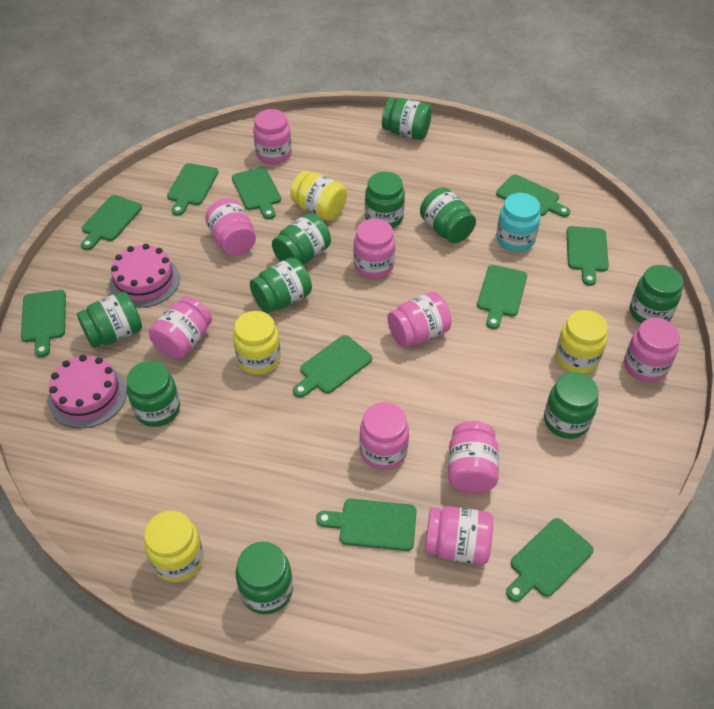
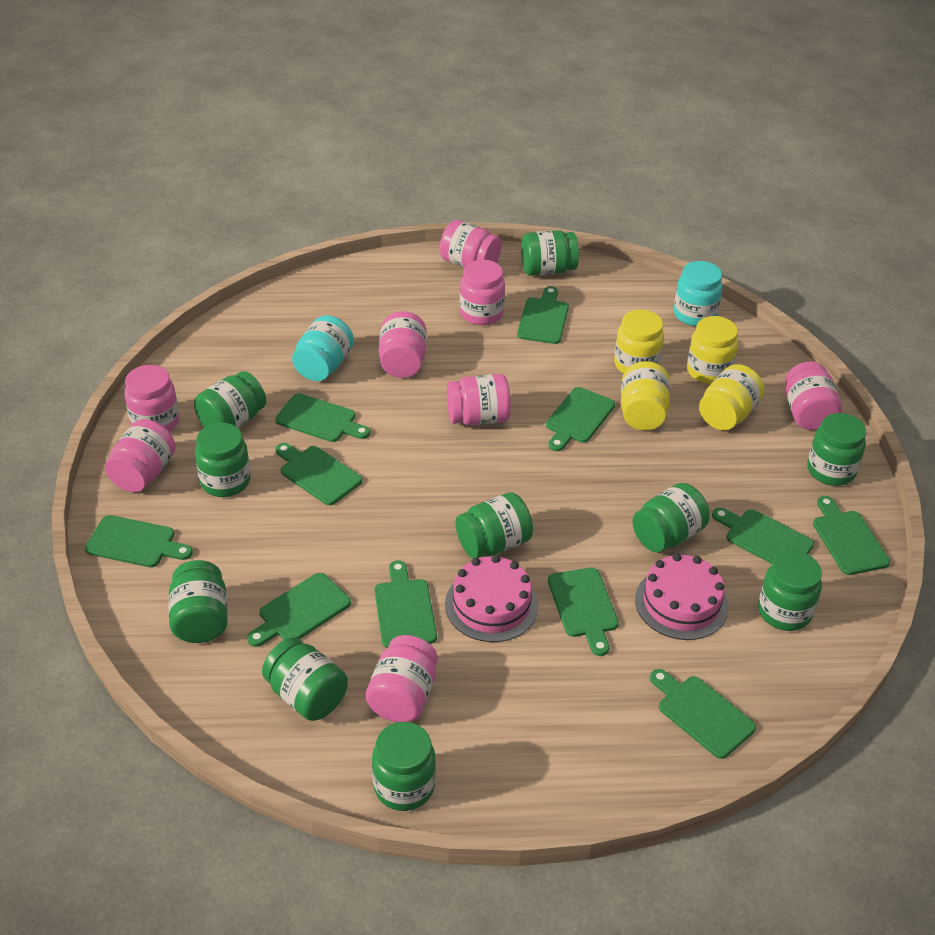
green cutting board: 10 -> 11
pink jar: 9 -> 8
turquoise jar: 1 -> 2

